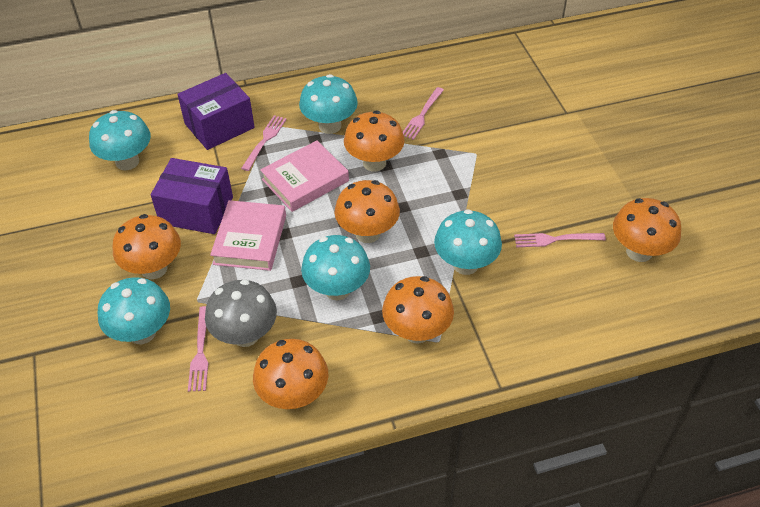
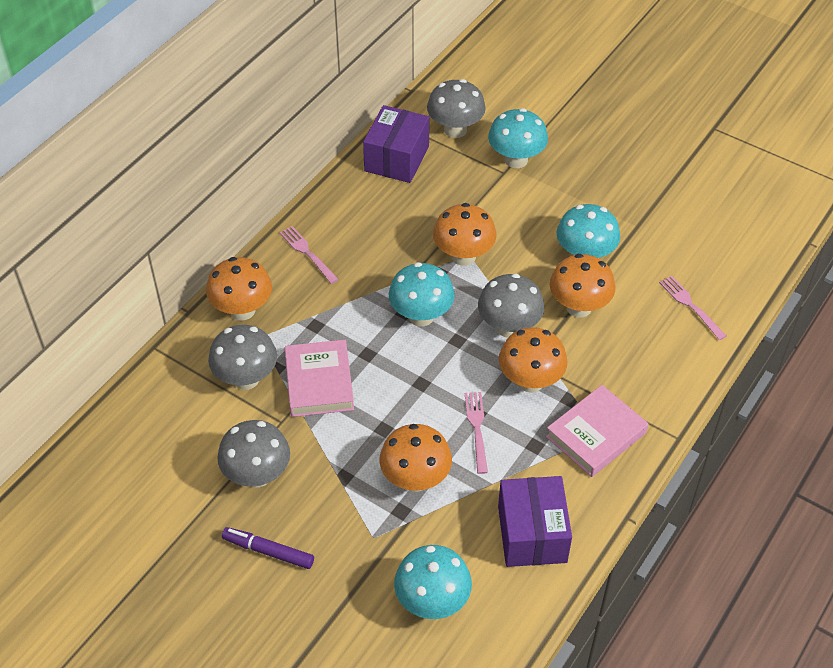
grey mushroom: 1 -> 4
orange mushroom: 6 -> 5
pink fork: 4 -> 3
purple marker: 0 -> 1
turquoise mushroom: 5 -> 4

